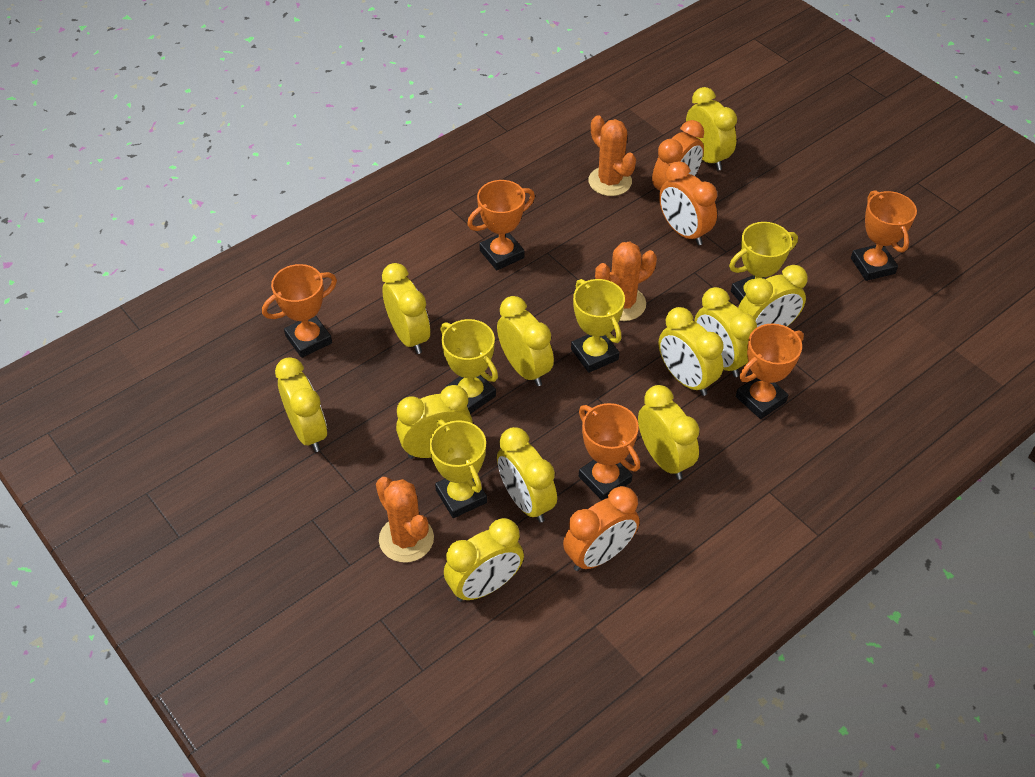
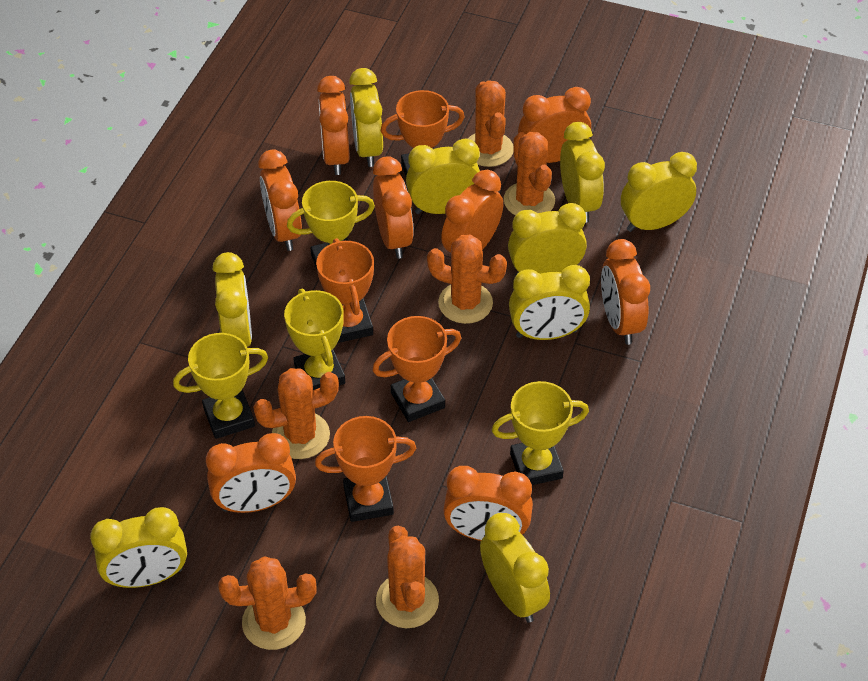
orange cactus: 3 -> 6
orange clock: 3 -> 8
orange trophy: 5 -> 4
yellow clock: 11 -> 9

